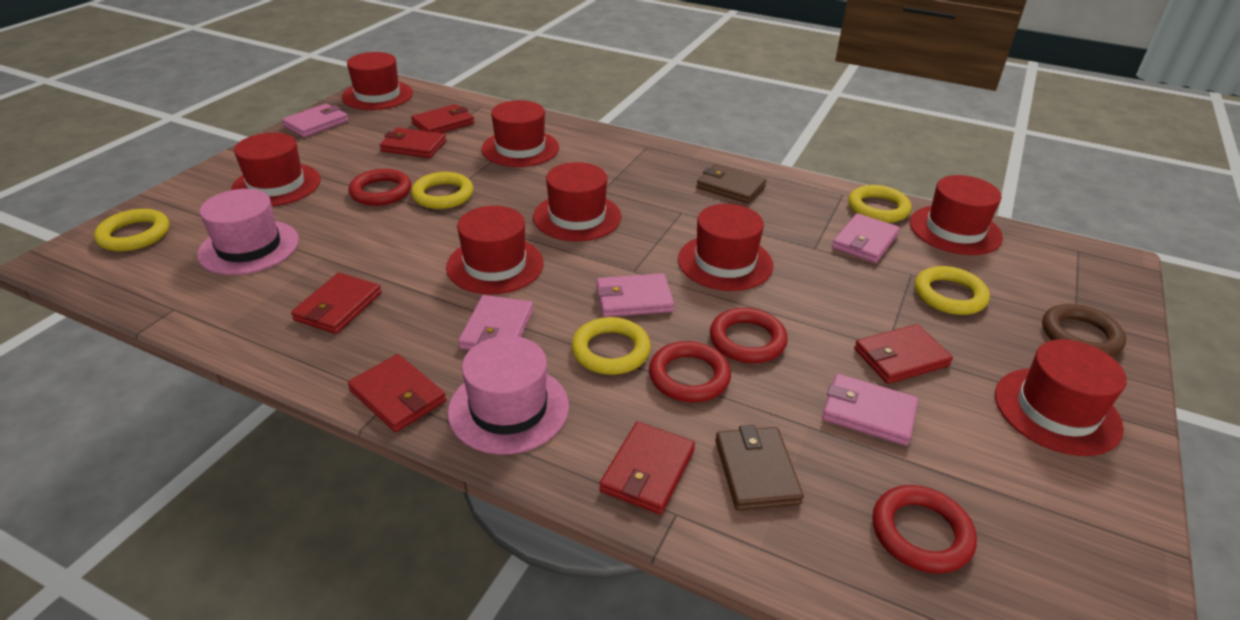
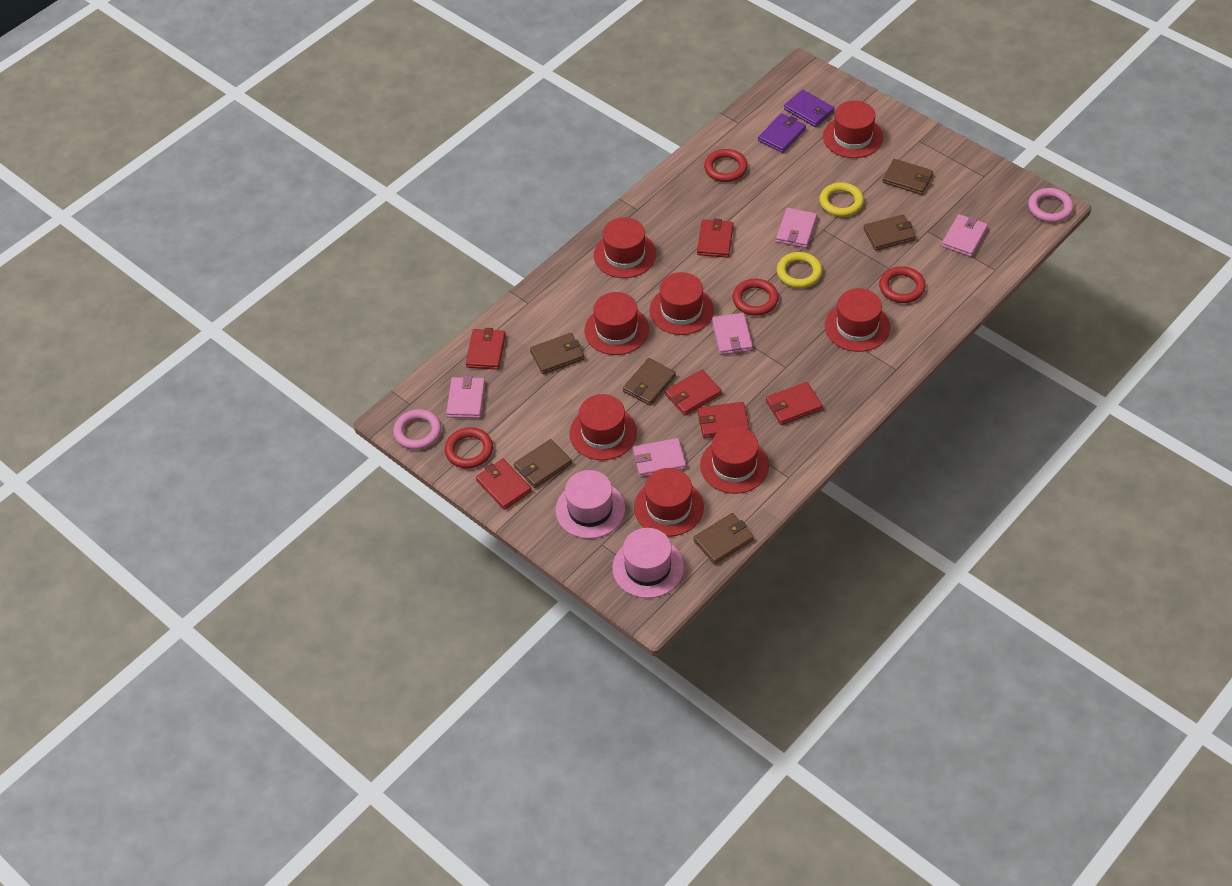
brown ring: 1 -> 0
brown wallet: 2 -> 6
pink ring: 0 -> 2
purple wallet: 0 -> 2
yellow ring: 5 -> 2

